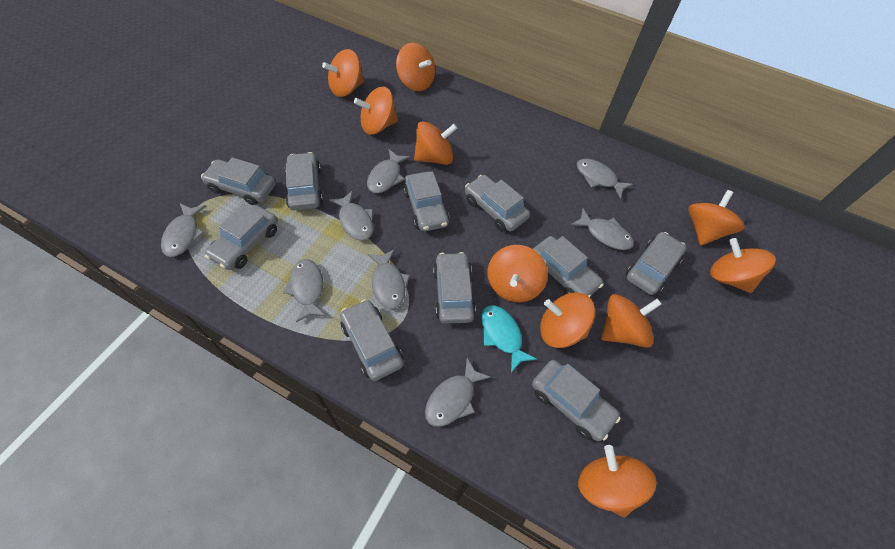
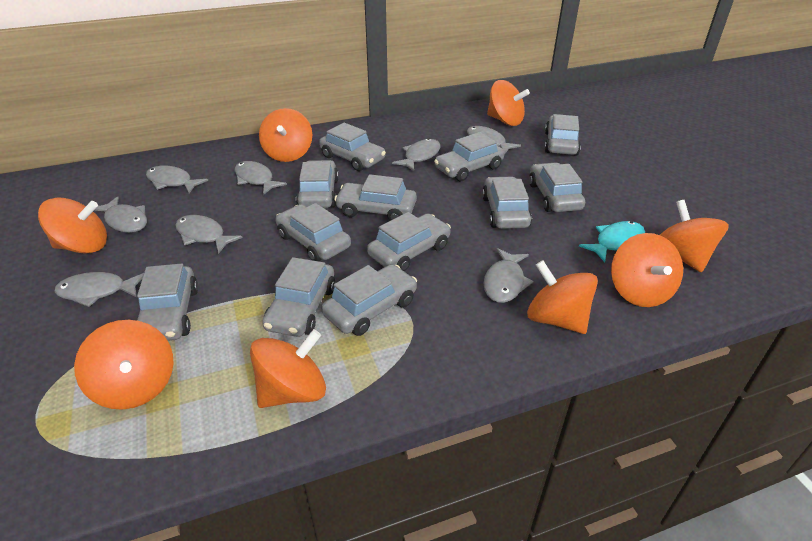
grey car: 10 -> 12
orange spinning top: 10 -> 8

